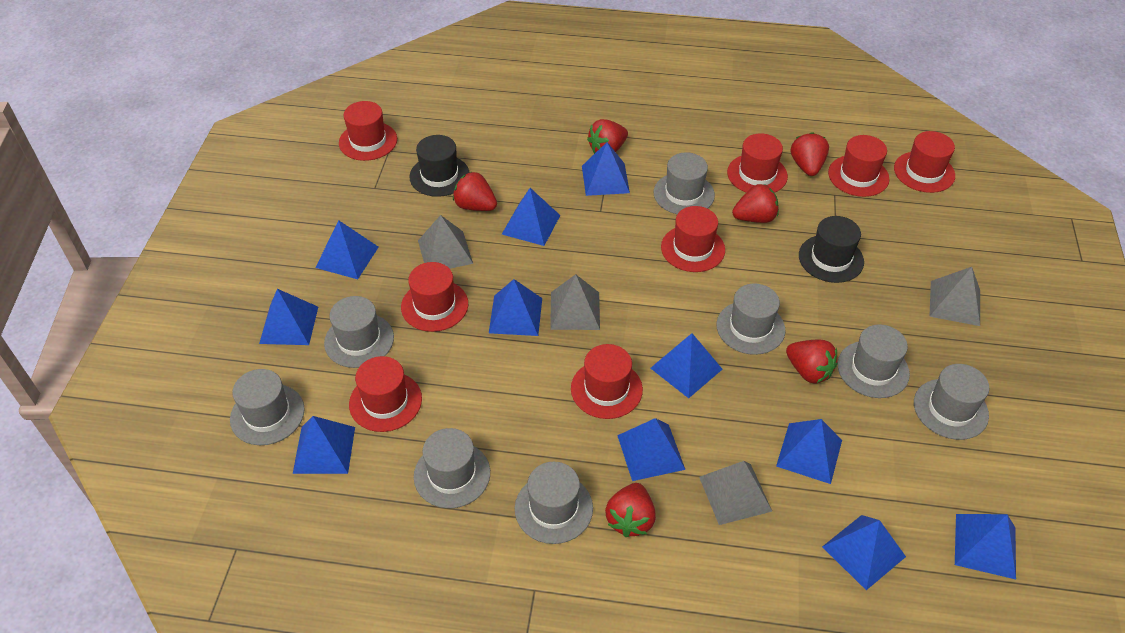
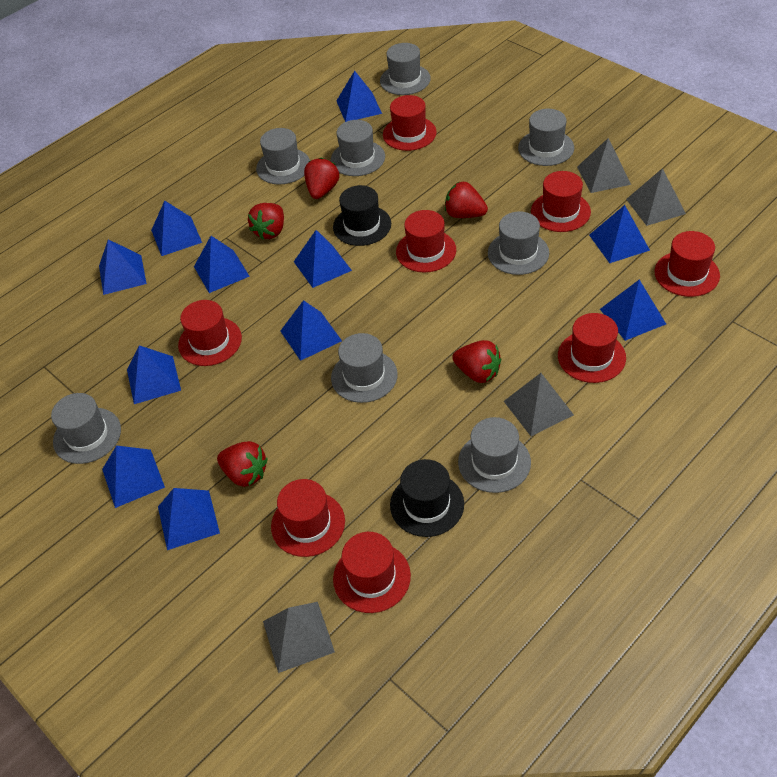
red strawberry: 6 -> 5

